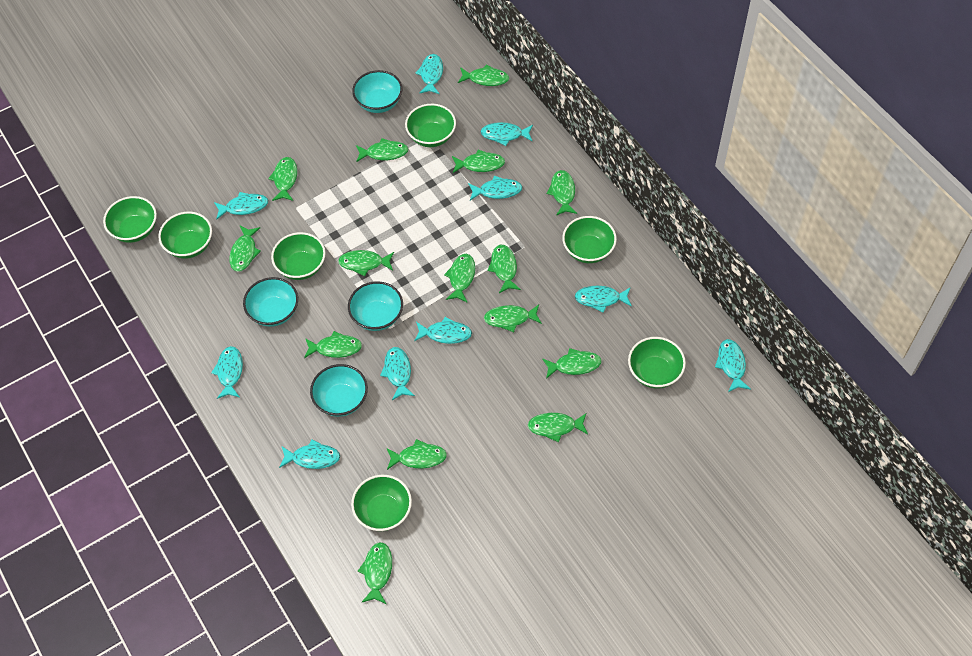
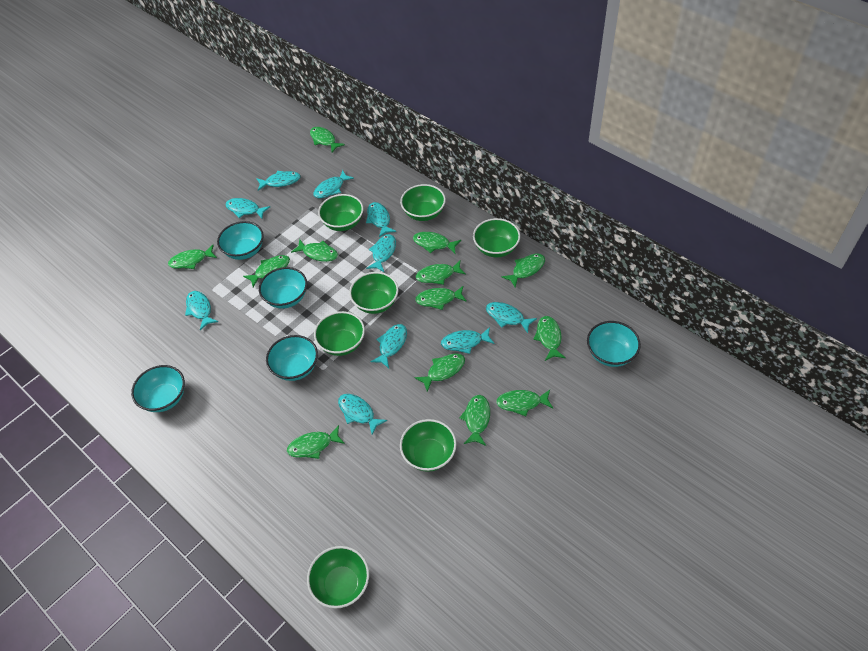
green fish: 15 -> 13
turquoise bowl: 4 -> 5

